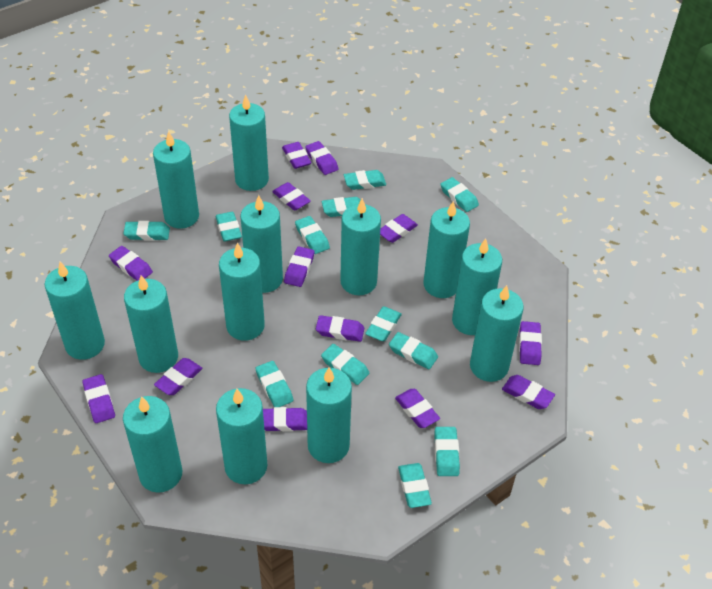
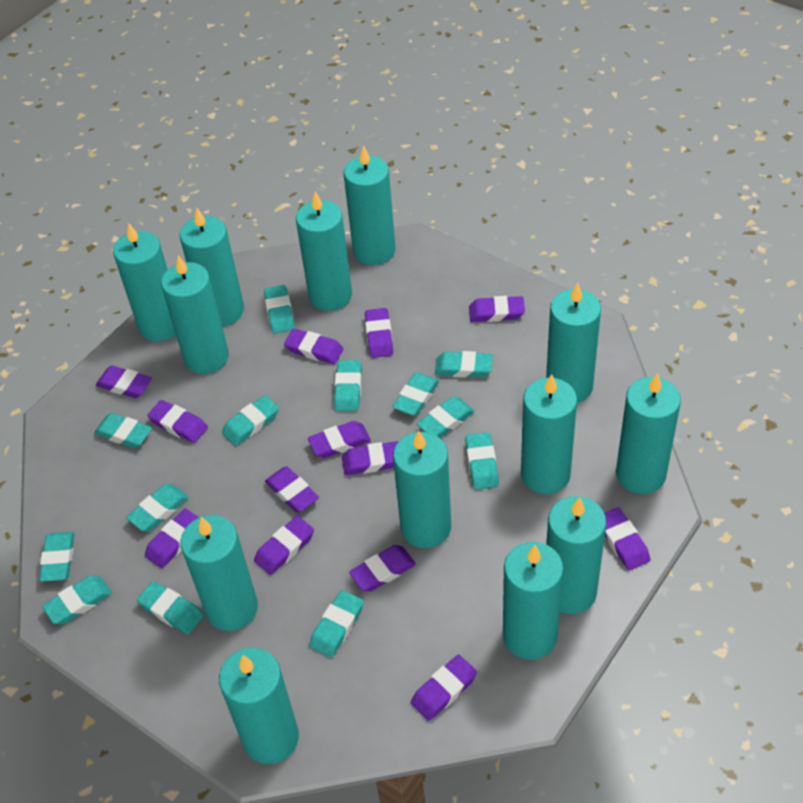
turquoise eraser: 12 -> 13

